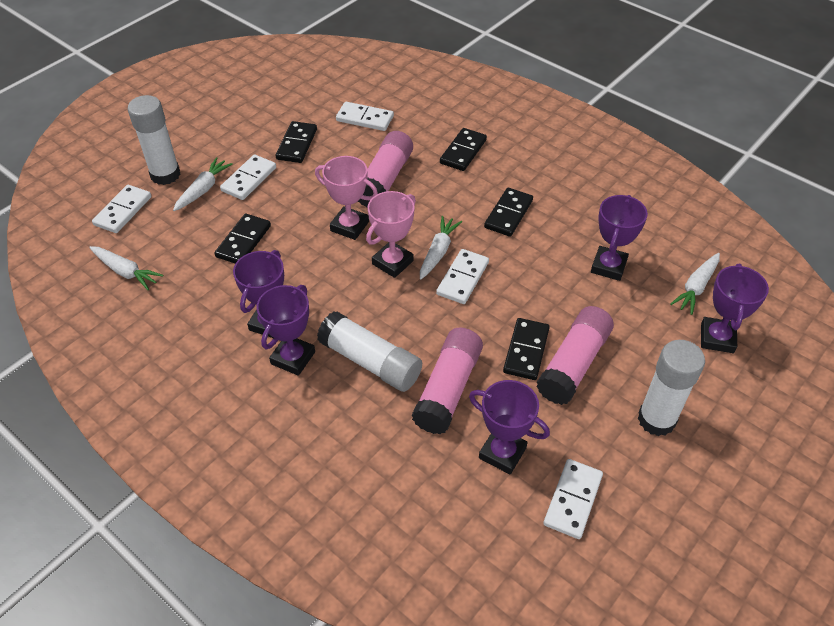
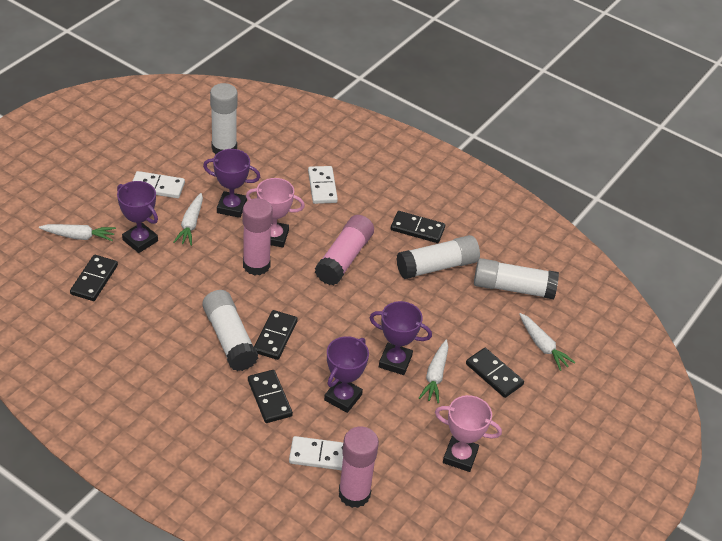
purple trophy: 5 -> 4
white domino: 5 -> 3
white glue stick: 3 -> 4

